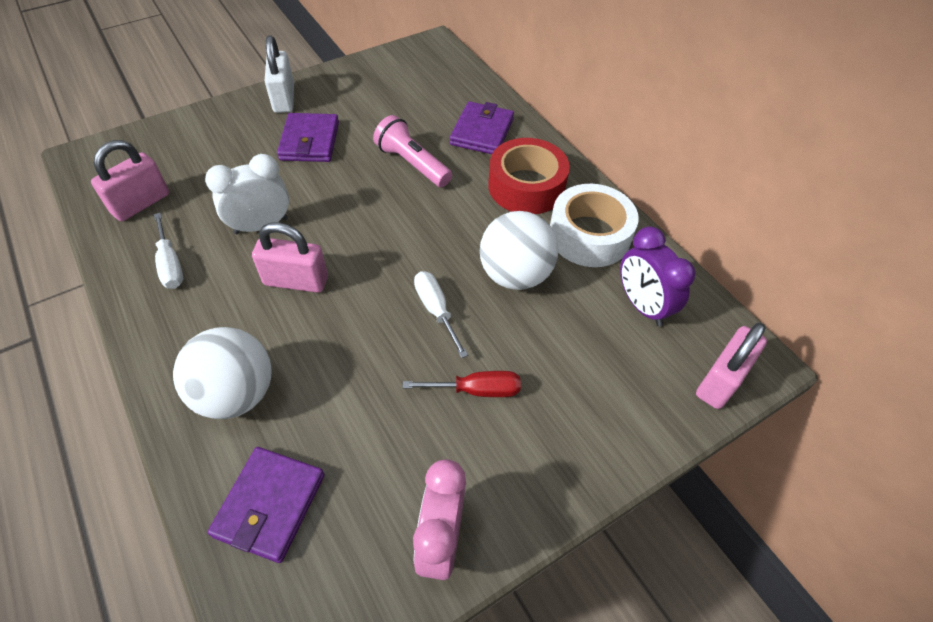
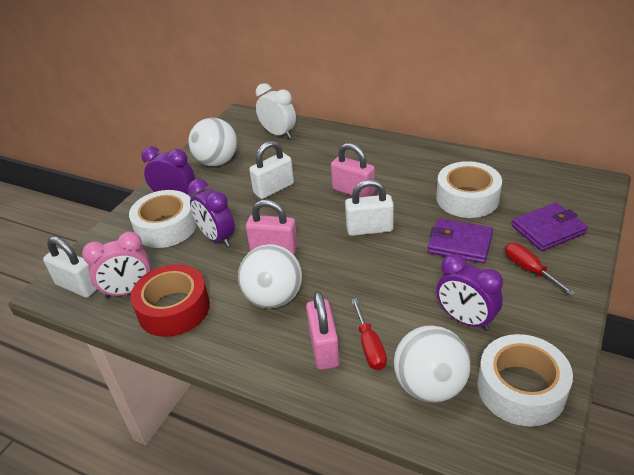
pink flashlight: 1 -> 0
purple clock: 1 -> 3
purple wallet: 3 -> 2
red screwdriver: 1 -> 2
white ball: 2 -> 3
white padlock: 1 -> 3
white screwdriver: 2 -> 0
white tape: 1 -> 3

